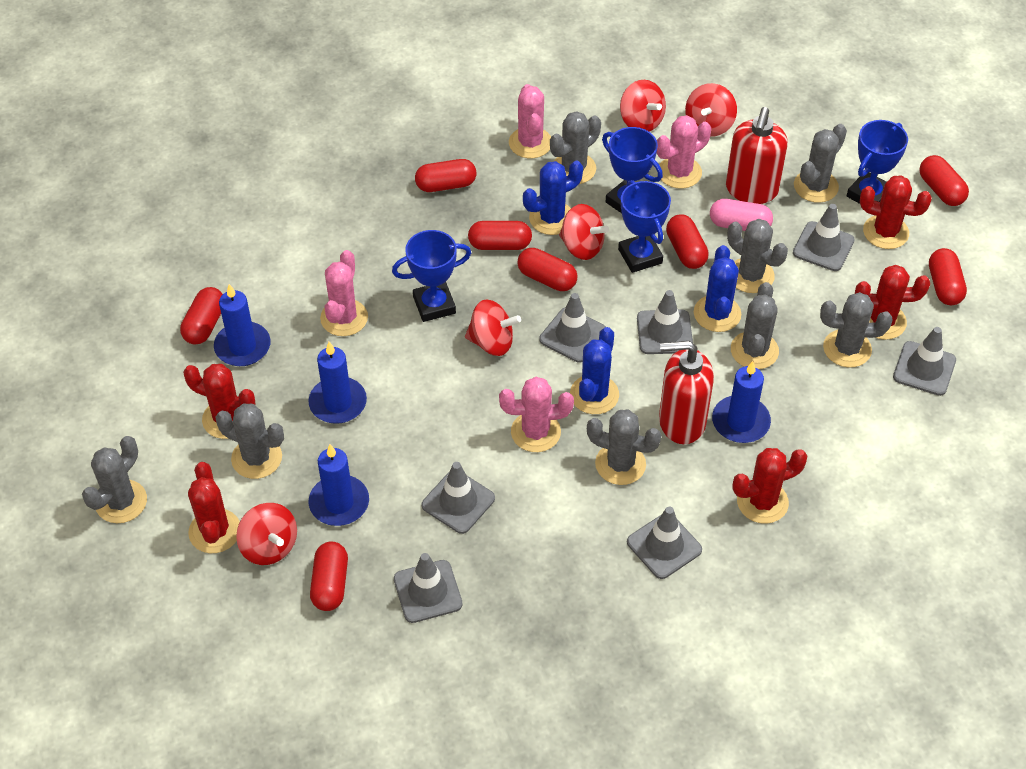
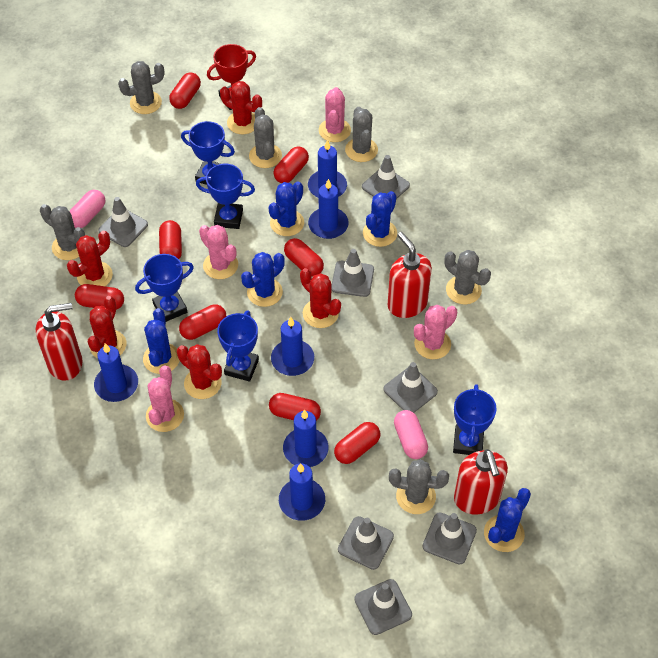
blue cactus: 3 -> 5
blue candle: 4 -> 6
blue trophy: 4 -> 5
grey cactus: 8 -> 6
pink capsule: 1 -> 2
red soap dispenser: 2 -> 3
red spinning top: 5 -> 0
red trophy: 0 -> 1

